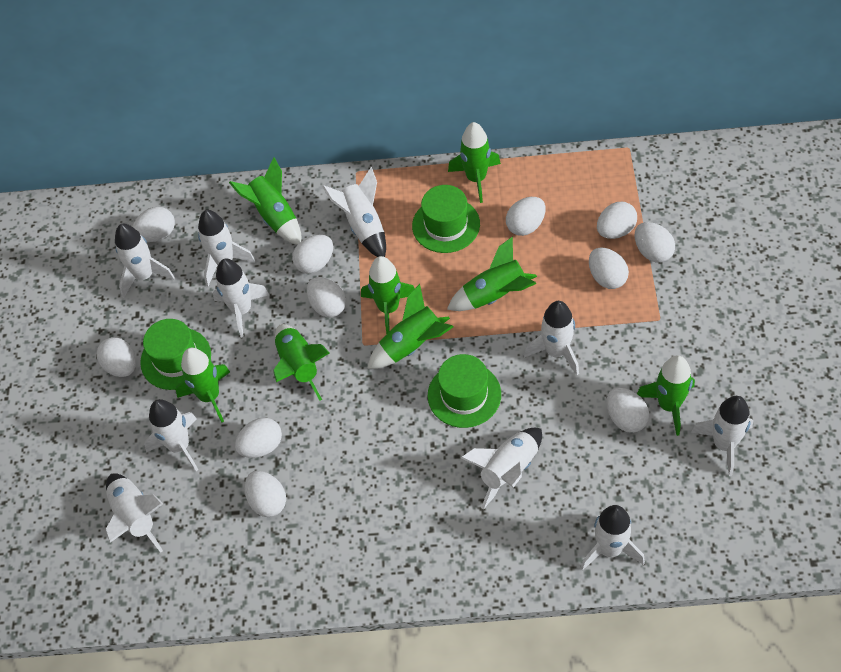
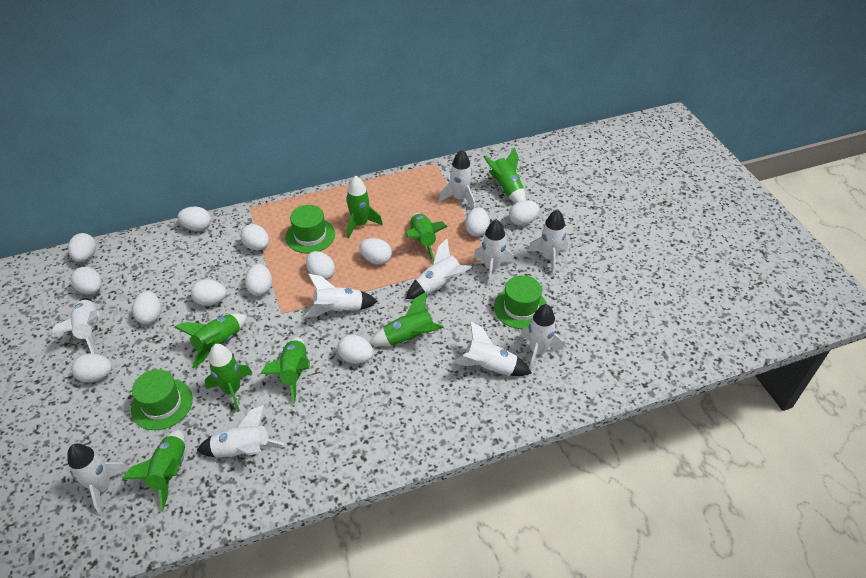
white egg: 11 -> 13

